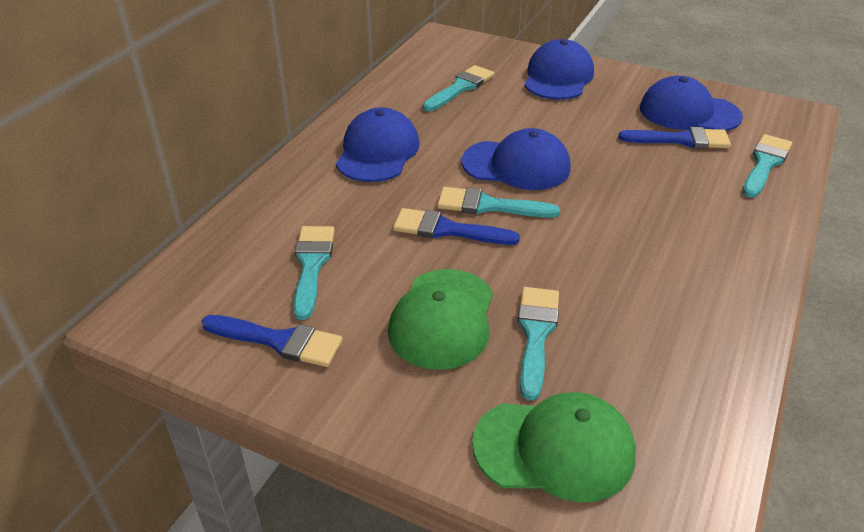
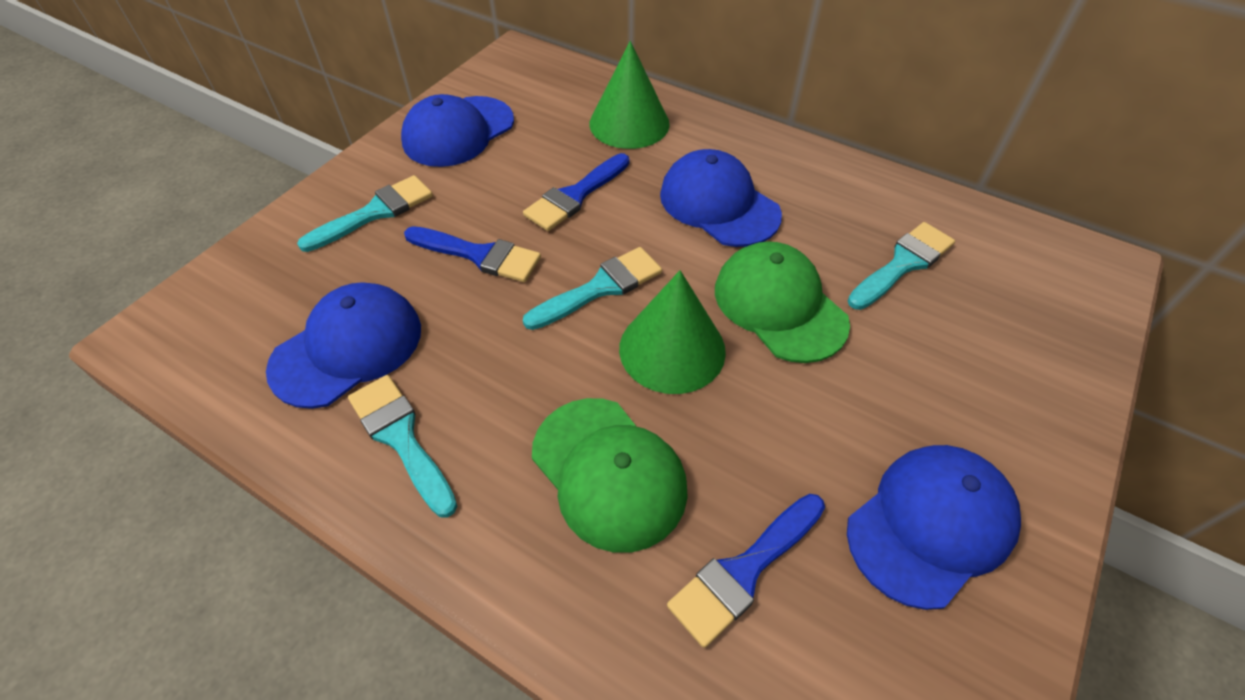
green cone: 0 -> 2
turquoise brush: 5 -> 4

